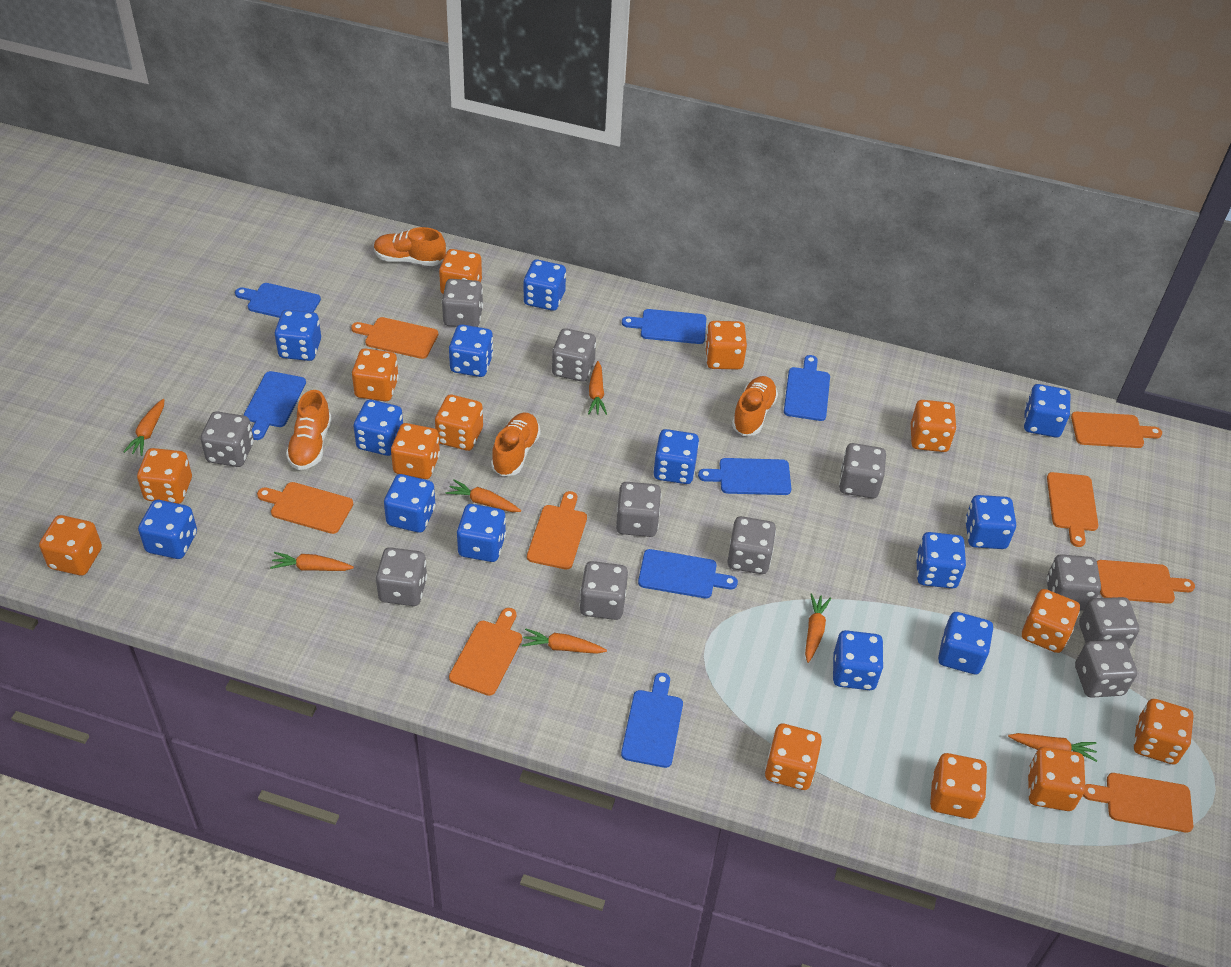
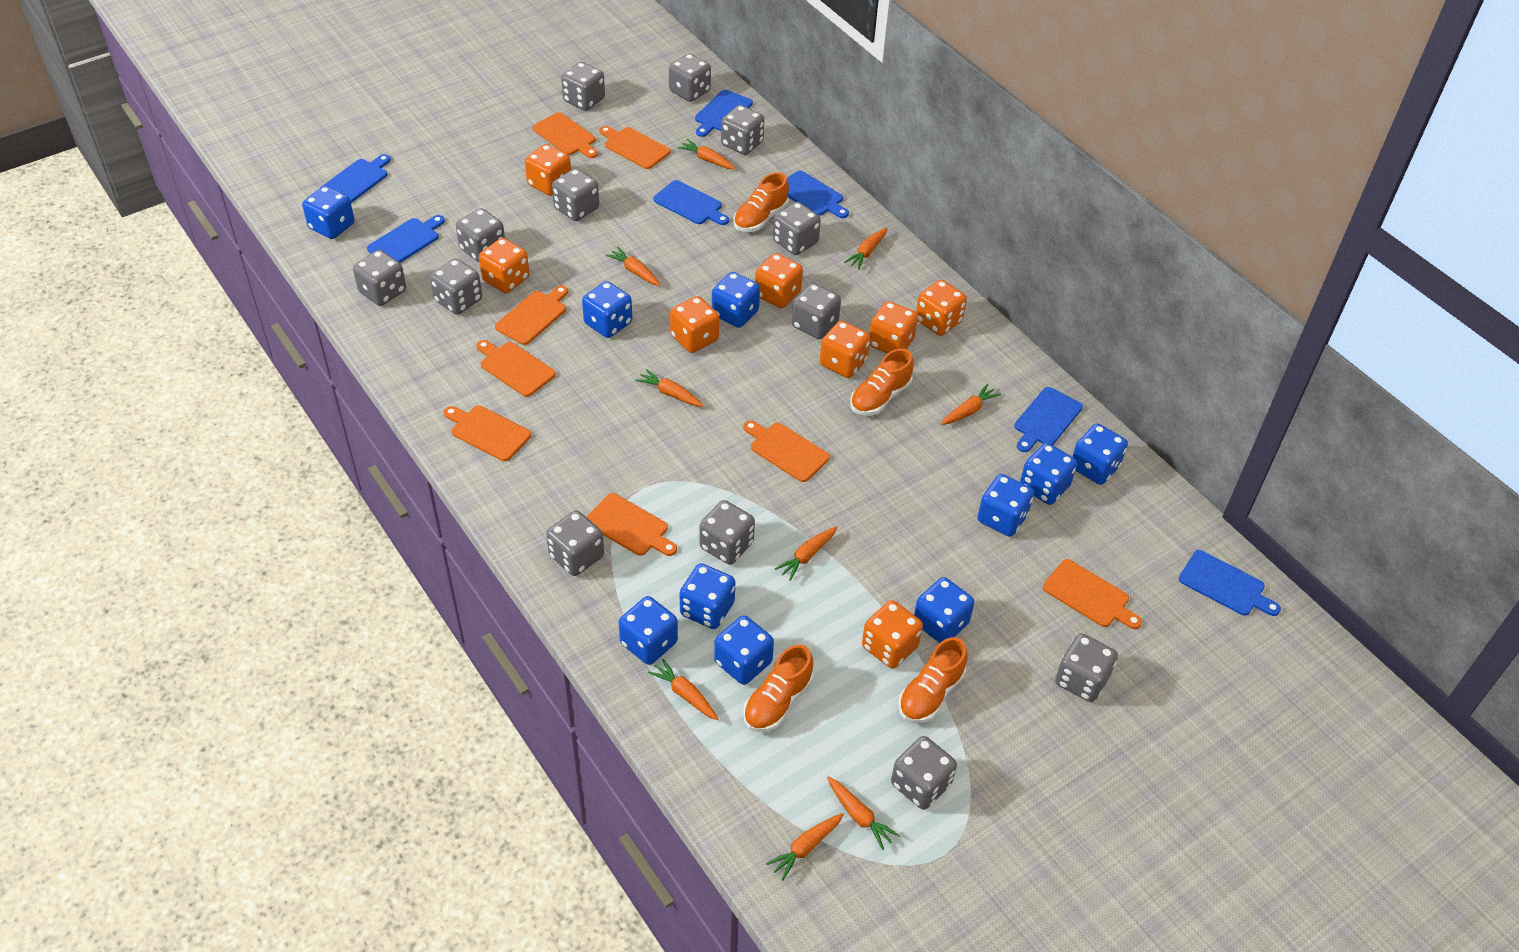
blue dice: 13 -> 10
grey dice: 11 -> 13
orange carrot: 7 -> 9
orange dice: 13 -> 8

